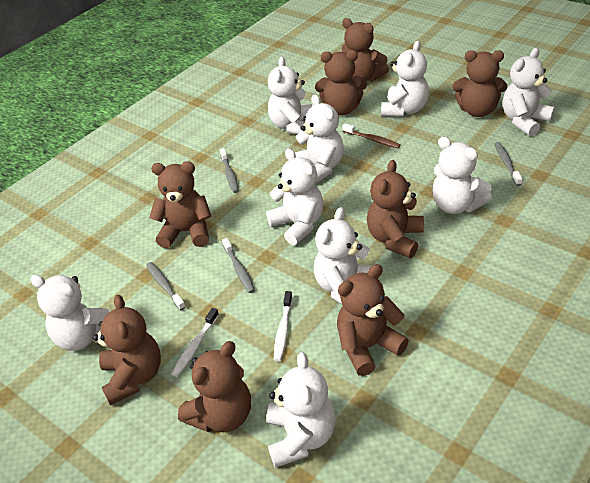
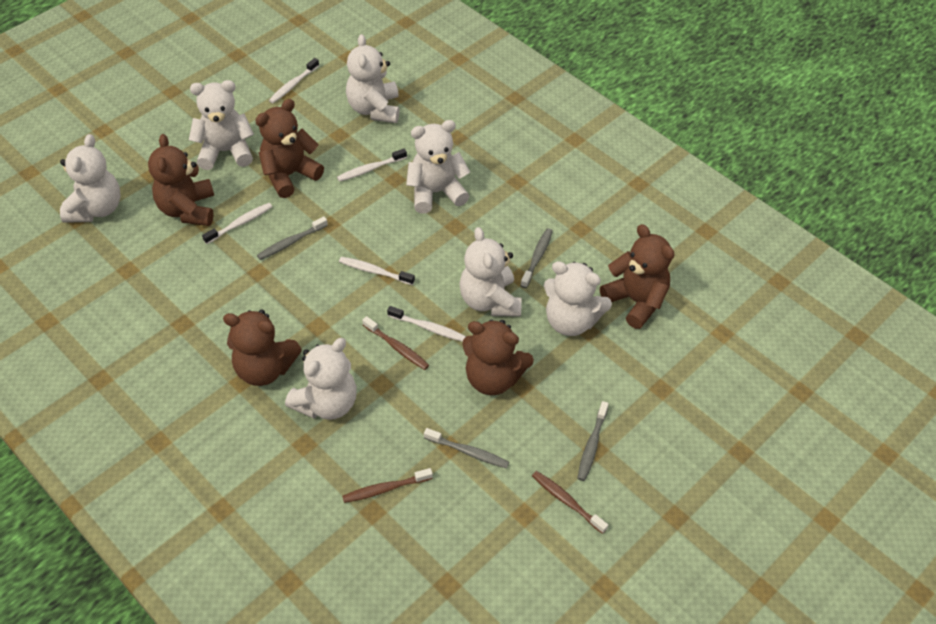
brown teddy bear: 8 -> 5
brown toothbrush: 1 -> 3
white teddy bear: 9 -> 7
white toothbrush: 2 -> 5

